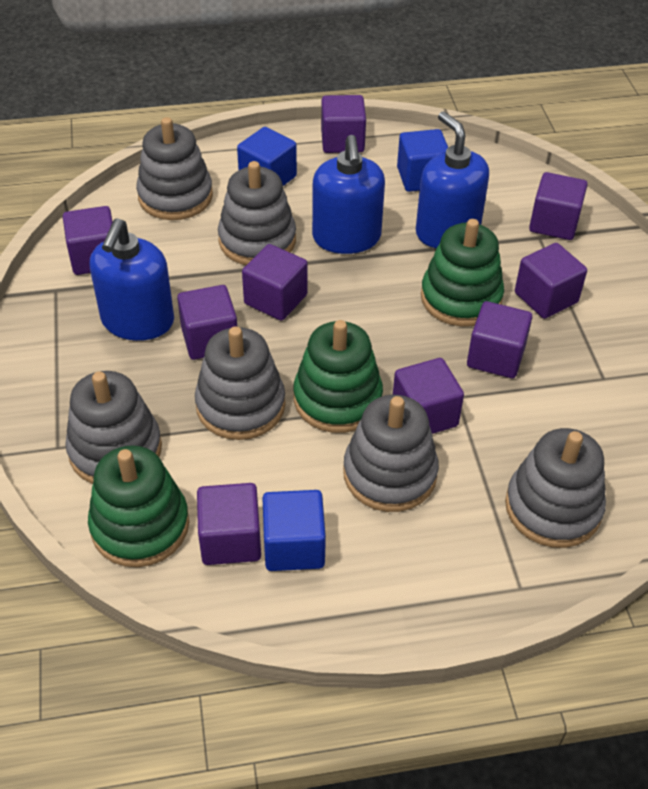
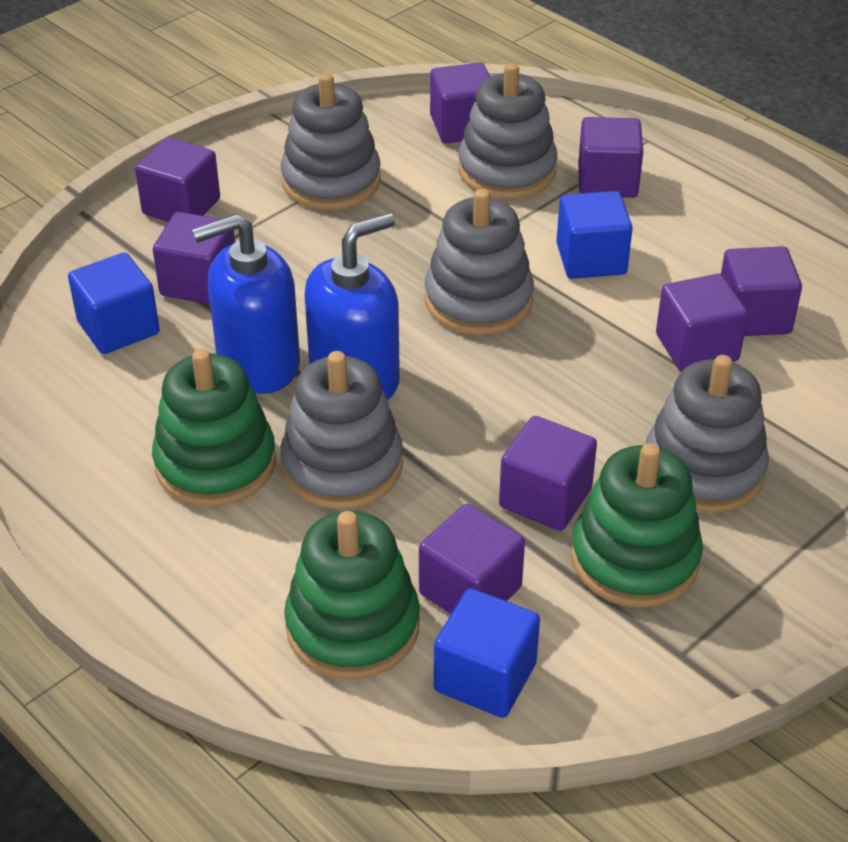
blue soap dispenser: 3 -> 2
grey stacking toy: 6 -> 5
purple cube: 9 -> 8

